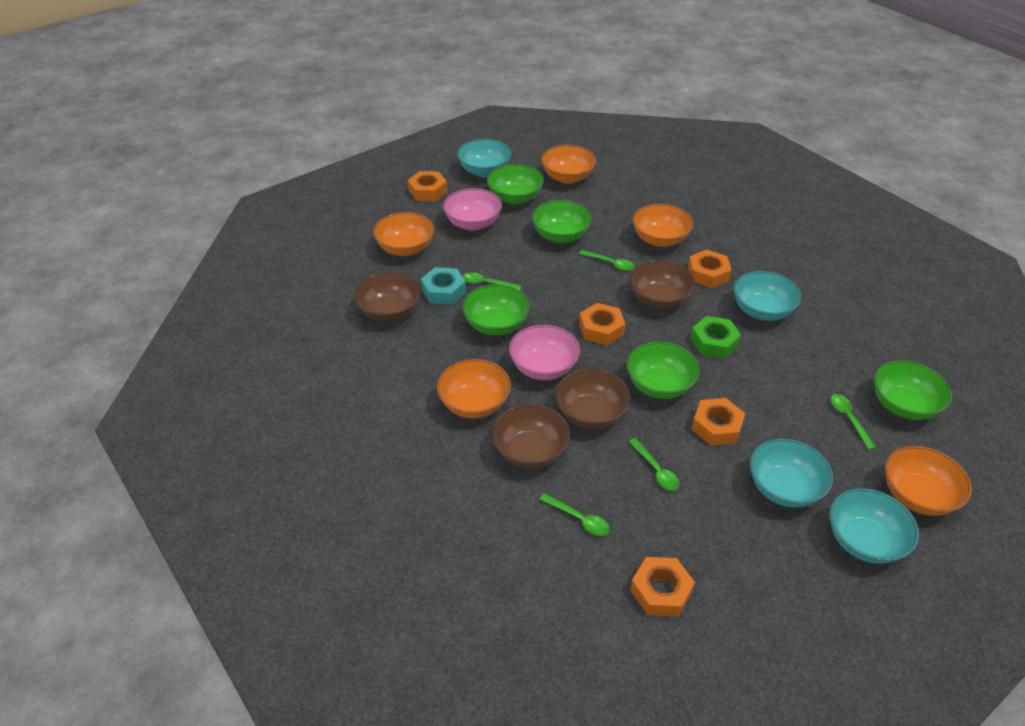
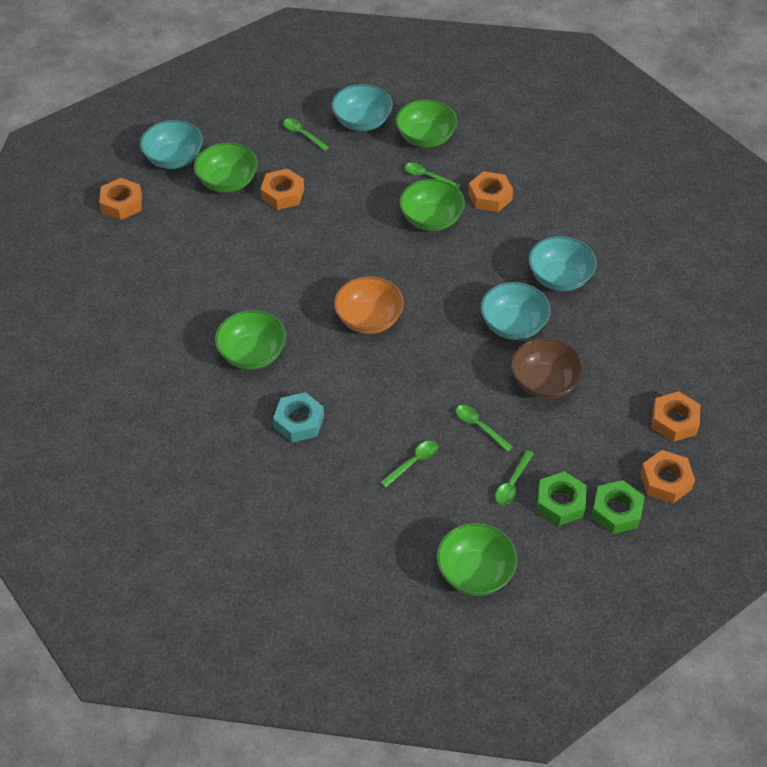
brown bowl: 4 -> 1
green nut: 1 -> 2
orange bowl: 5 -> 1
pink bowl: 2 -> 0

